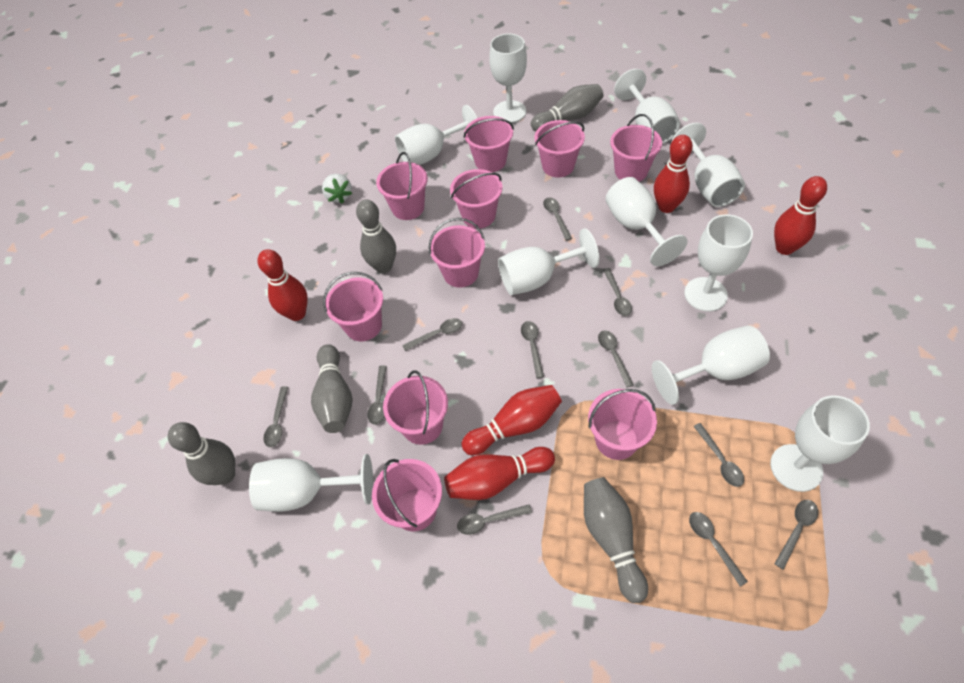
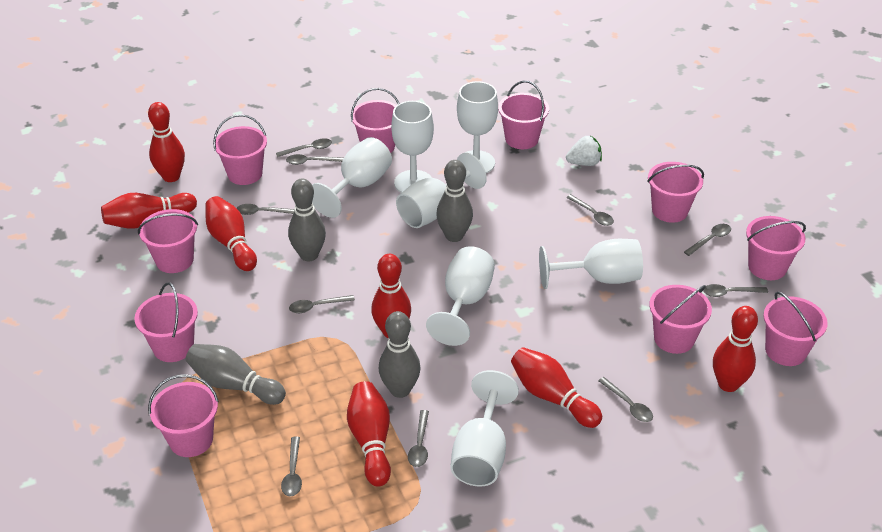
grey bowling pin: 5 -> 4
grey spoon: 11 -> 10
red bowling pin: 5 -> 7
white goblet: 10 -> 7

